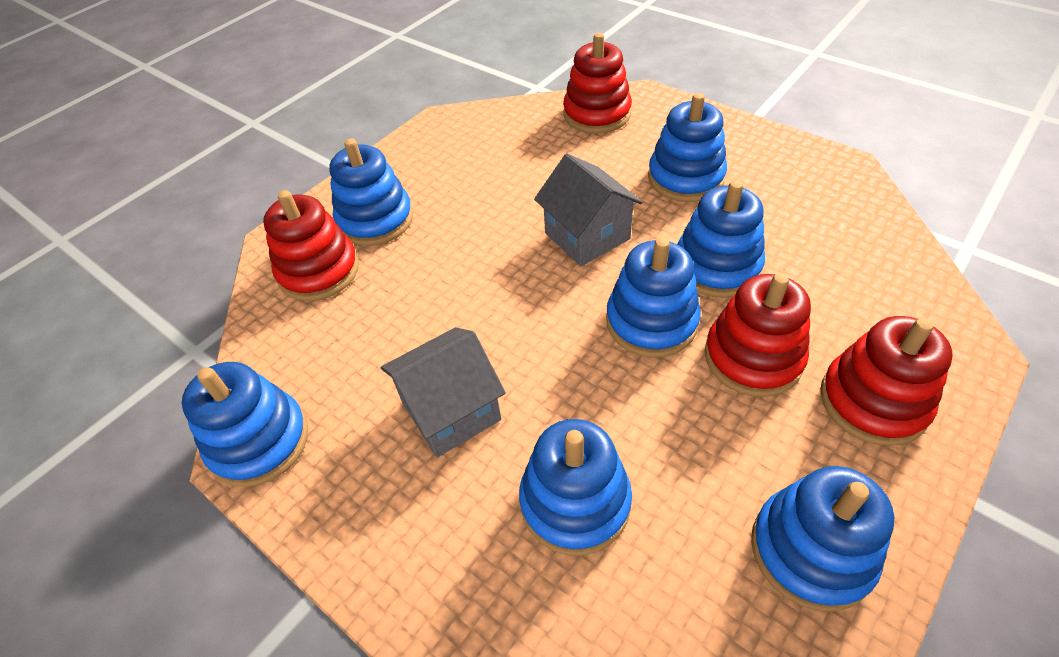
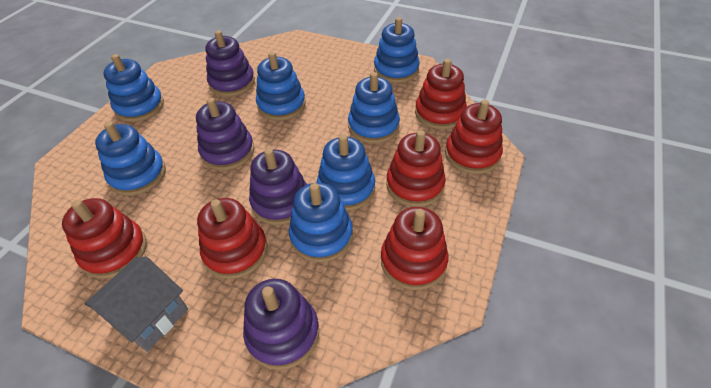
grey house: 2 -> 1
purple stacking toy: 0 -> 4
red stacking toy: 4 -> 6

